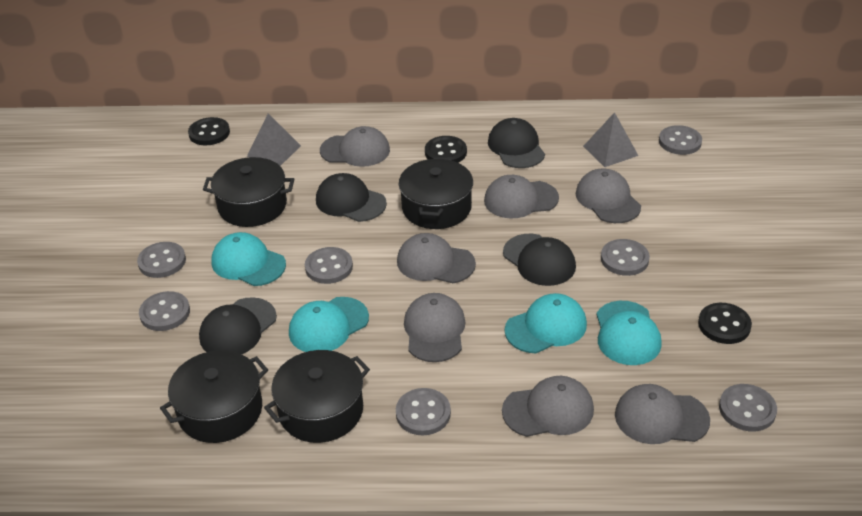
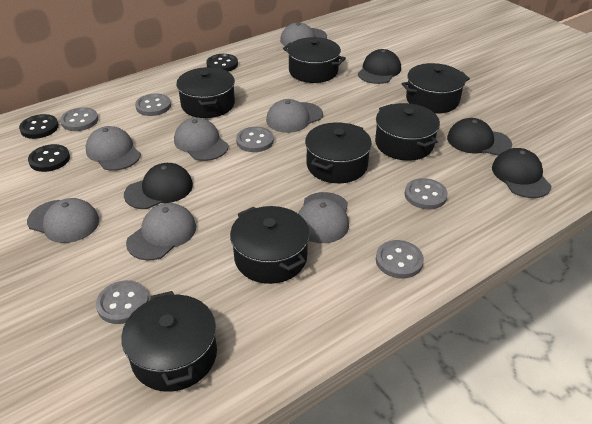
black pot: 4 -> 7
grey button: 7 -> 6
grey pyramid: 2 -> 0
turquoise cap: 4 -> 0

